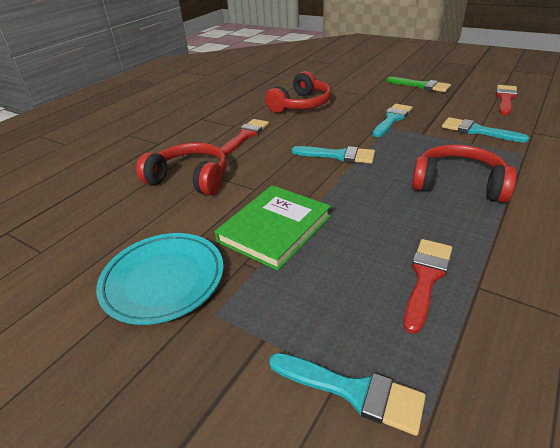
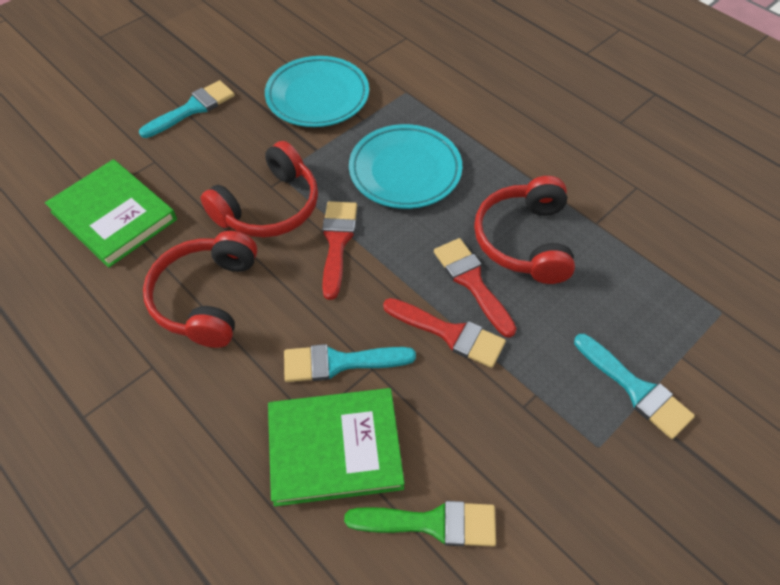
green book: 1 -> 2
turquoise brush: 4 -> 3
turquoise plate: 1 -> 2

